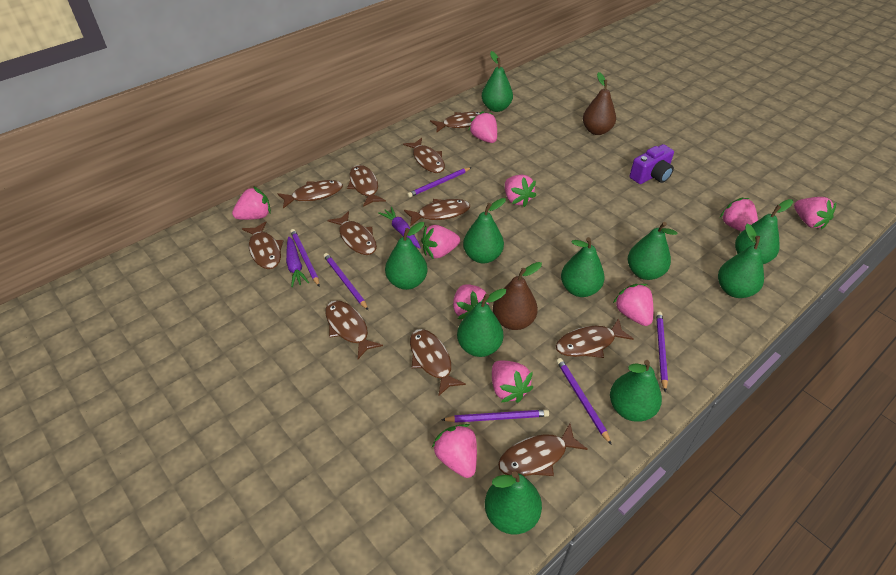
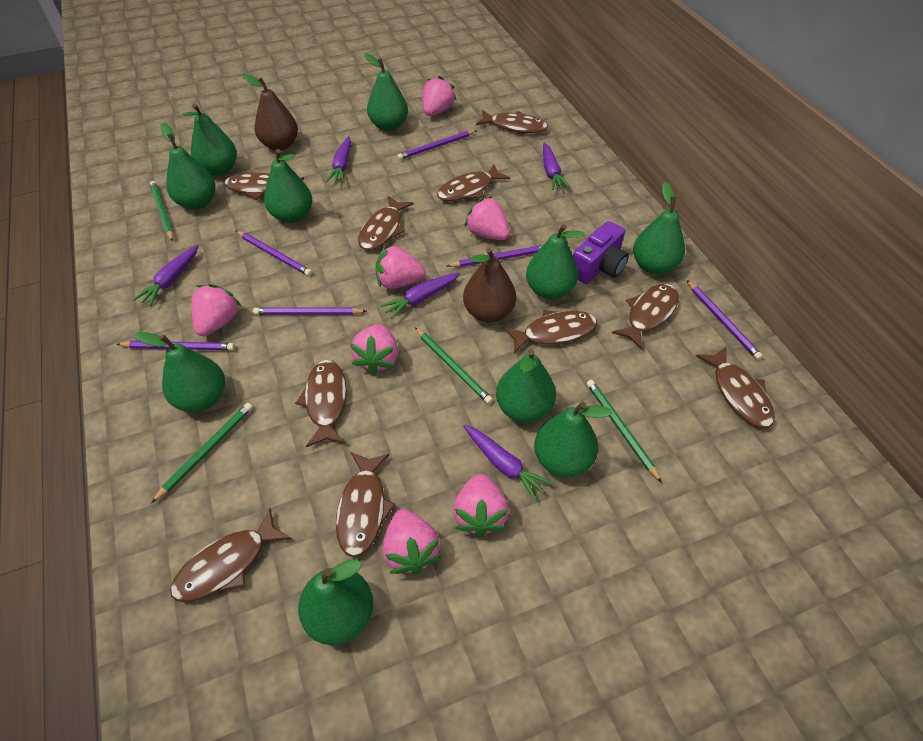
brown fish: 11 -> 10
green pencil: 0 -> 4
pink strawberry: 10 -> 7
purple carrot: 2 -> 5

